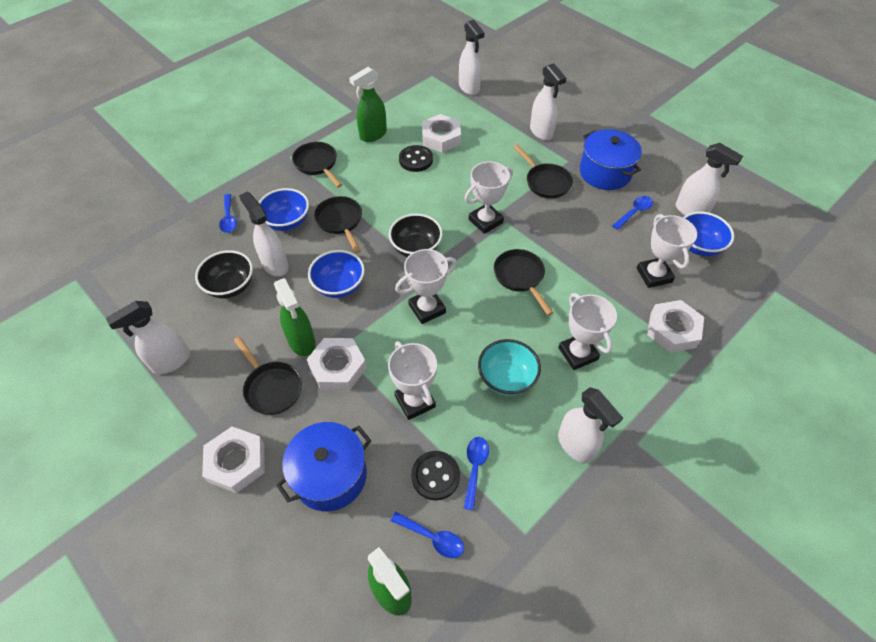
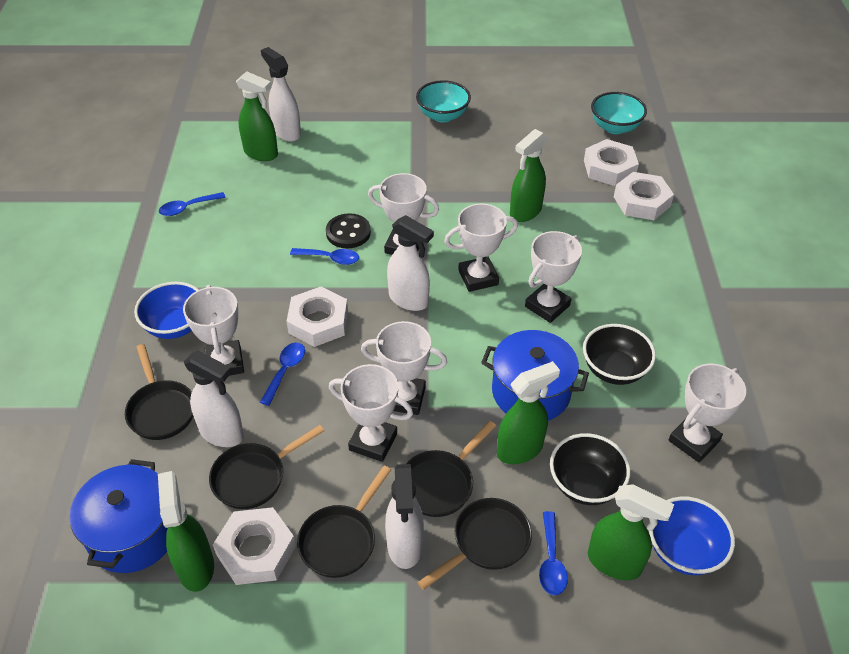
black button: 2 -> 1
blue bowl: 3 -> 2
green spray bottle: 3 -> 5
turquoise bowl: 1 -> 2
white spray bottle: 6 -> 4
white trophy: 5 -> 7

